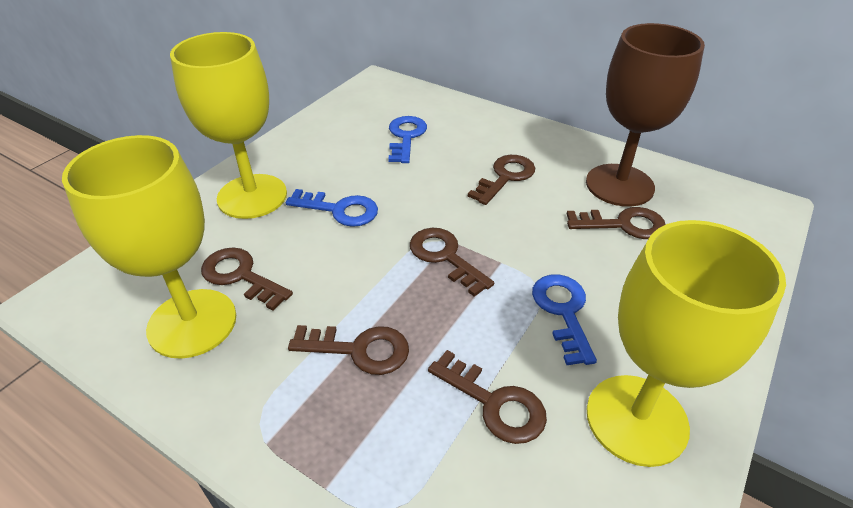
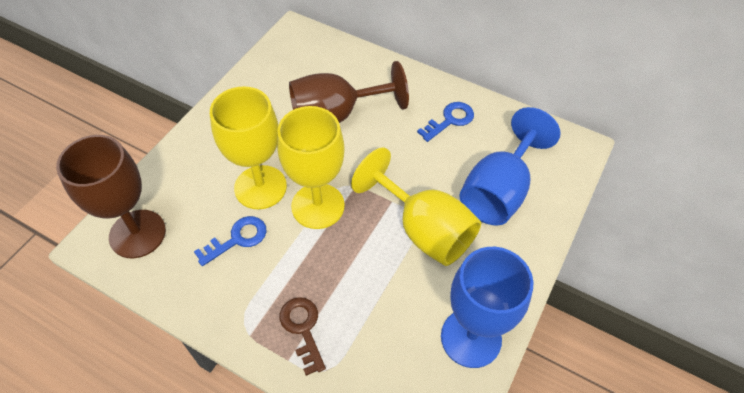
blue goblet: 0 -> 2
blue key: 3 -> 2
brown goblet: 1 -> 2
brown key: 6 -> 1

